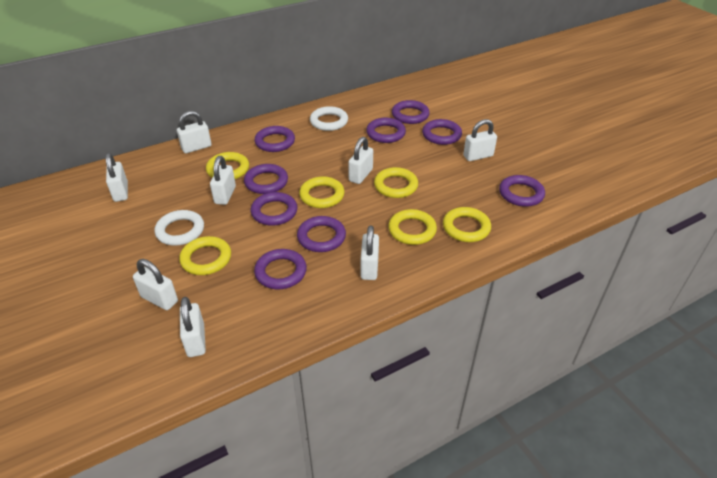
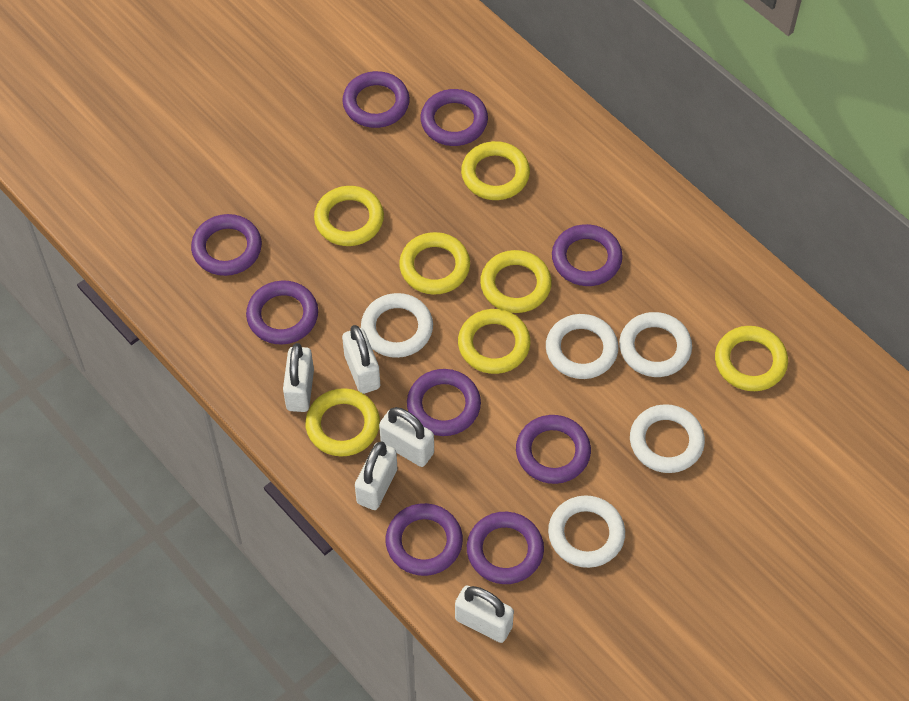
white padlock: 8 -> 5
white ring: 2 -> 5
yellow ring: 6 -> 7

